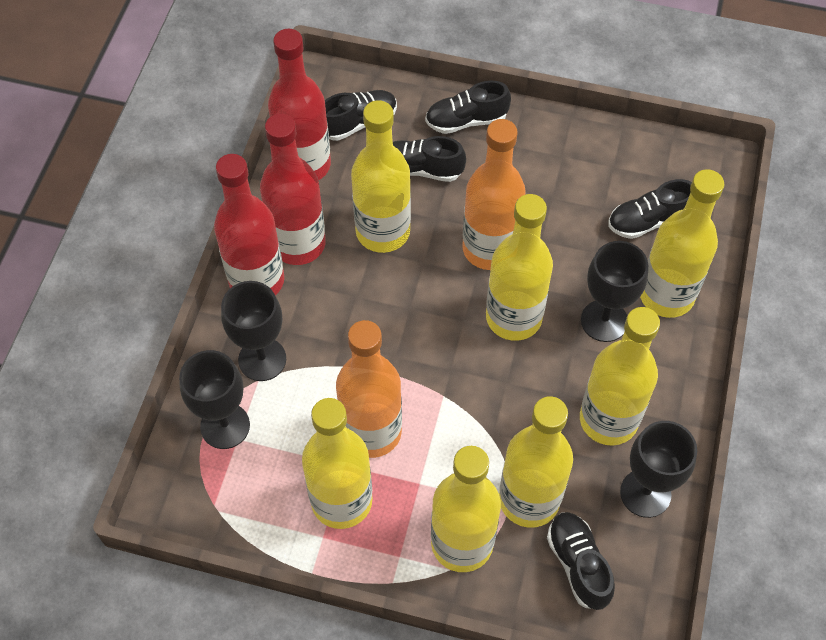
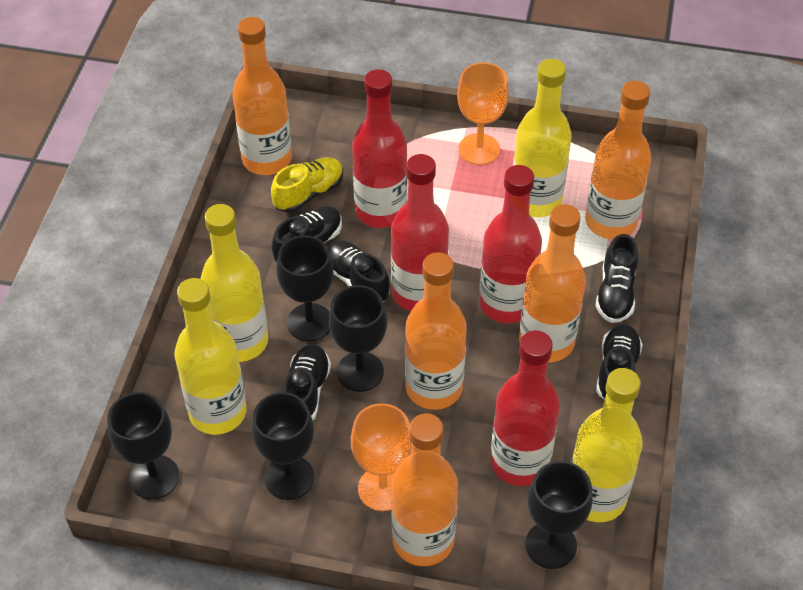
black goblet: 4 -> 5
orange bottle: 2 -> 5
orange goblet: 0 -> 2
red bottle: 3 -> 4
yellow bottle: 7 -> 4
yellow shoe: 0 -> 1

